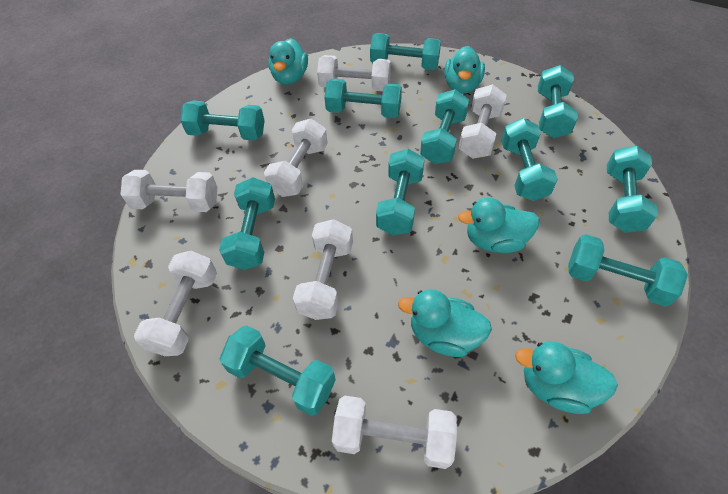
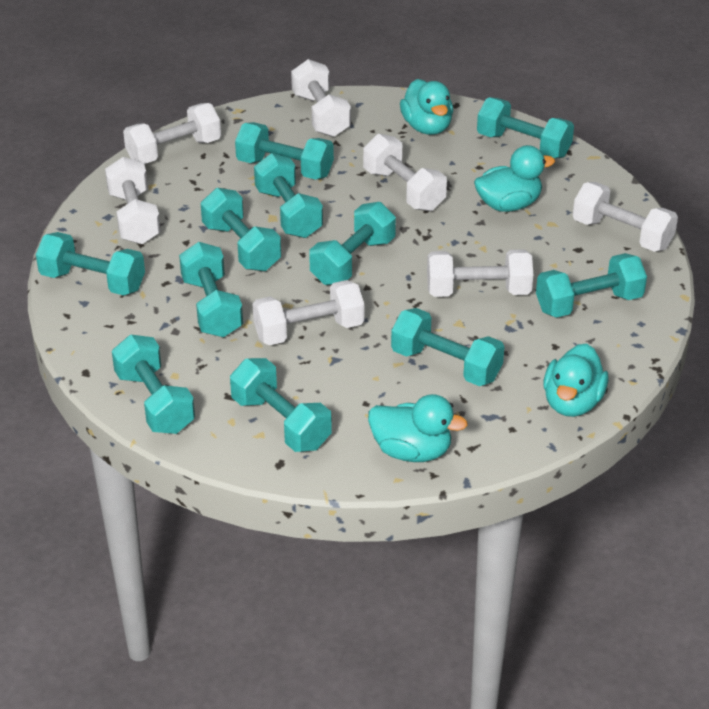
turquoise duck: 5 -> 4

